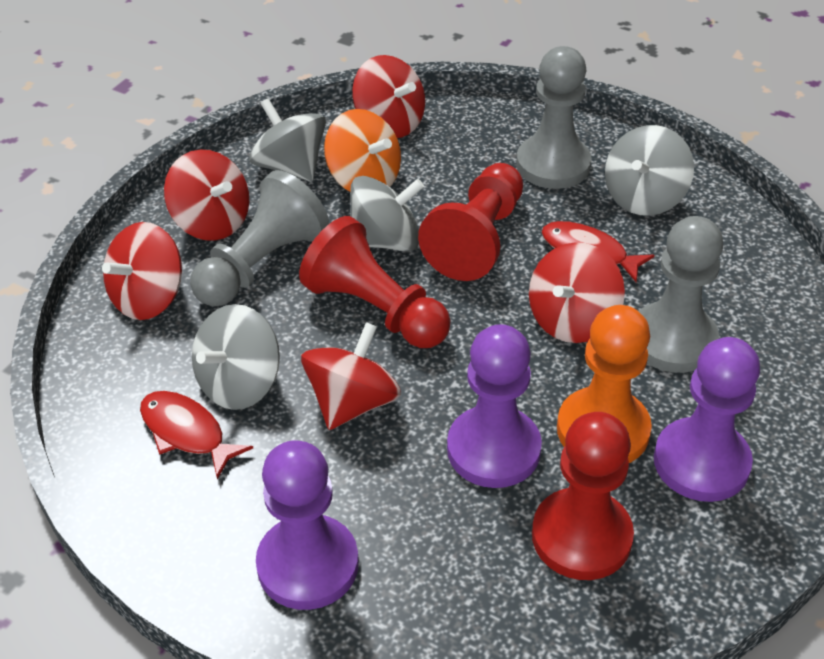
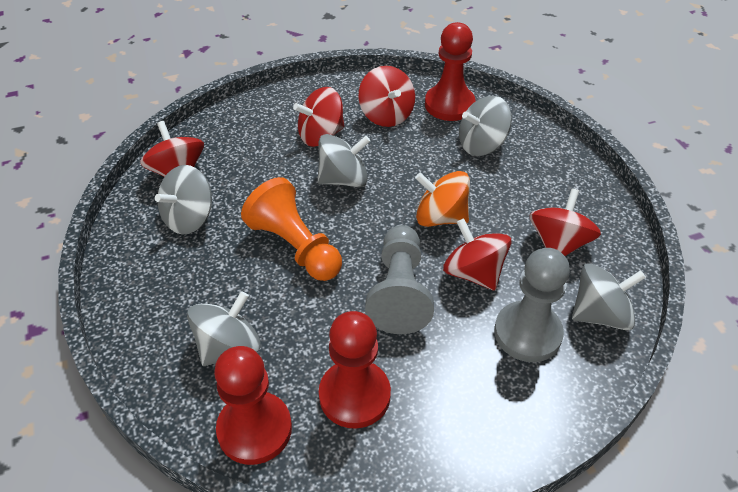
grey pawn: 3 -> 2
grey spinning top: 4 -> 5
purple pawn: 3 -> 0
red fish: 2 -> 0

